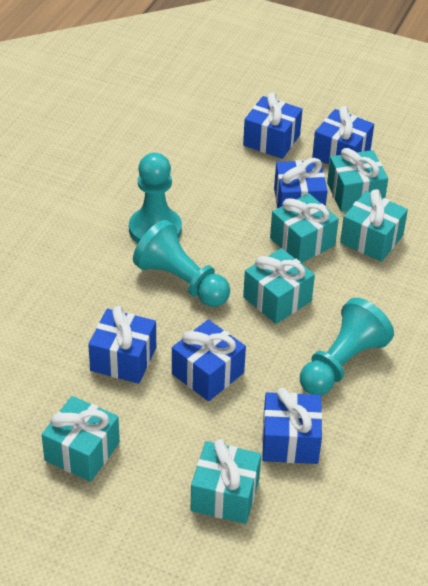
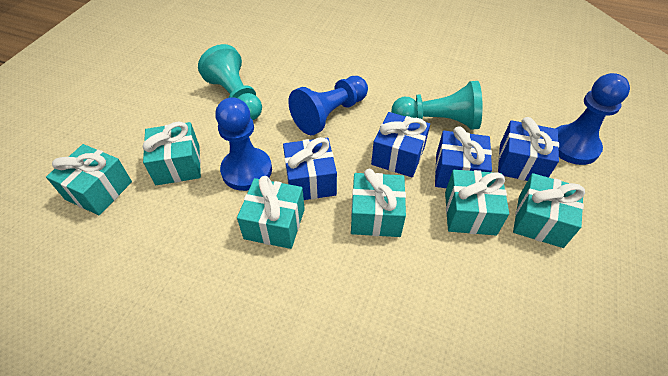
blue gift: 6 -> 4
blue pawn: 0 -> 3
turquoise pawn: 3 -> 2

